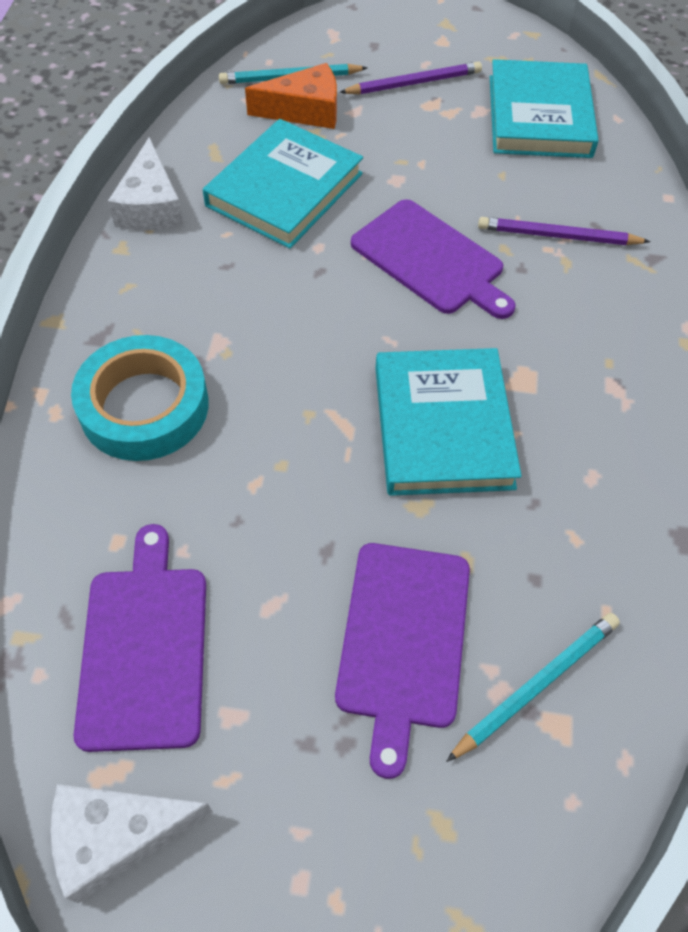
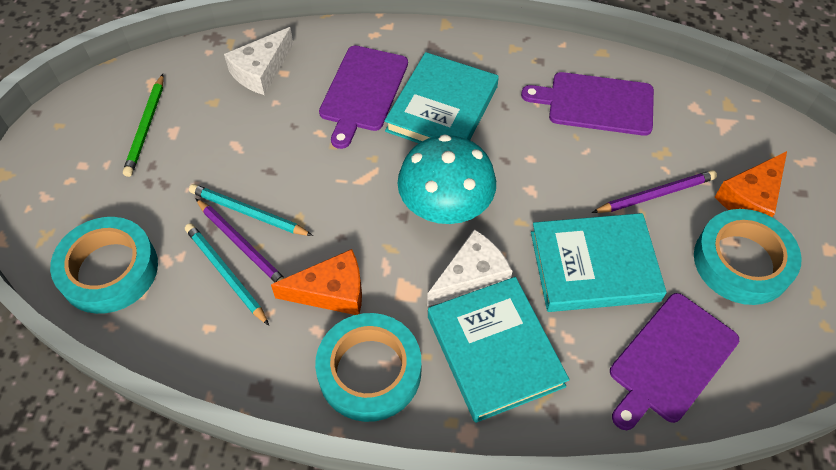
green pencil: 0 -> 1
orange cheese: 1 -> 2
turquoise mushroom: 0 -> 1
turquoise tape: 1 -> 3

